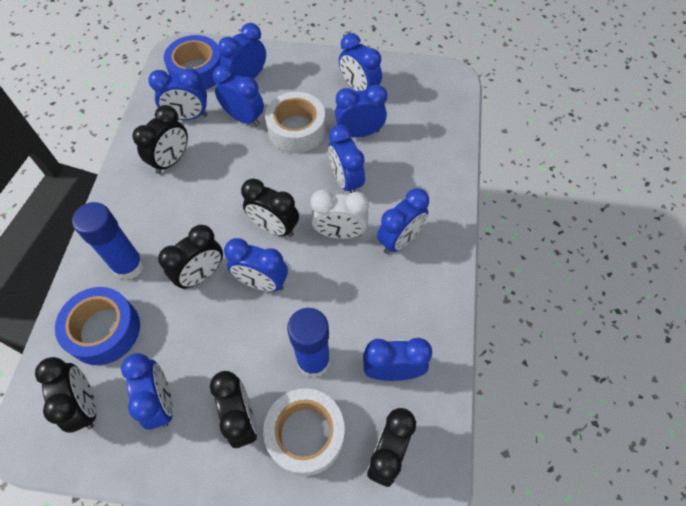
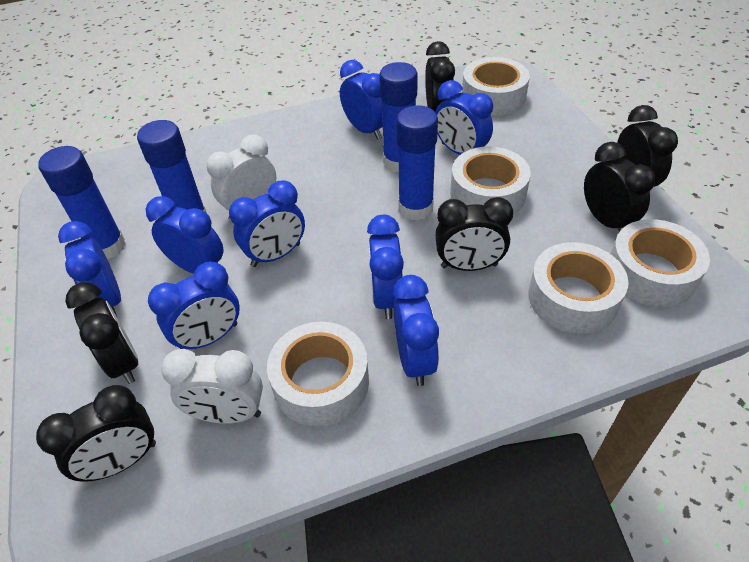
blue clock: 10 -> 8
blue glue stick: 2 -> 4
blue tape: 2 -> 0
white clock: 1 -> 2
white tape: 2 -> 5

